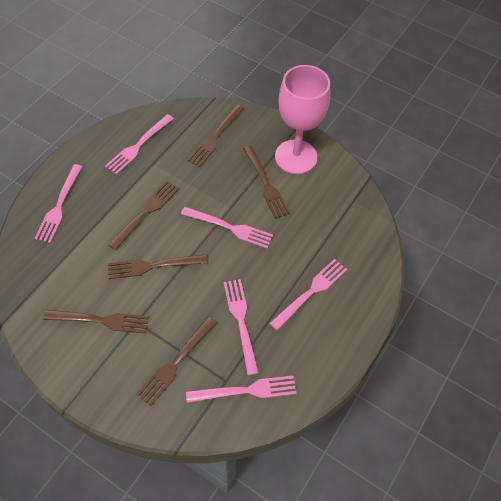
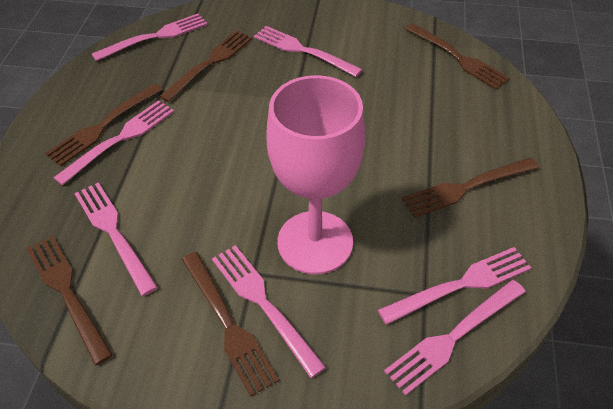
pink fork: 6 -> 7

